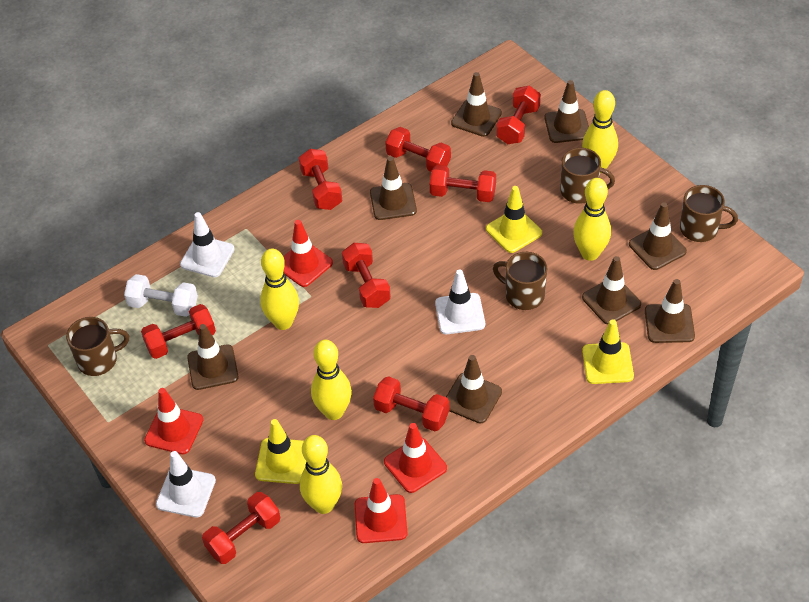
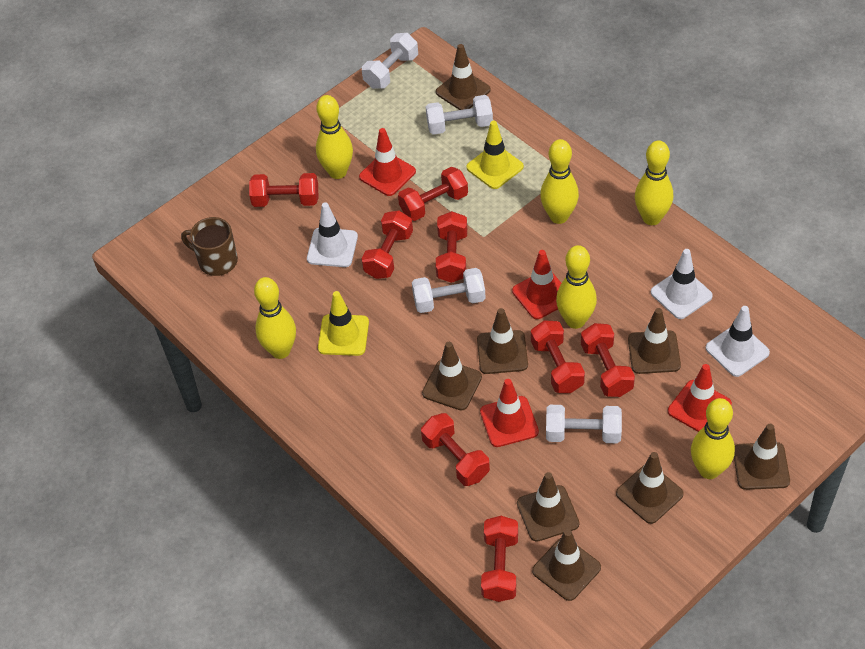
brown mug: 4 -> 1
white dumbbell: 1 -> 4
yellow bowling pin: 5 -> 6
yellow traffic cone: 3 -> 2

